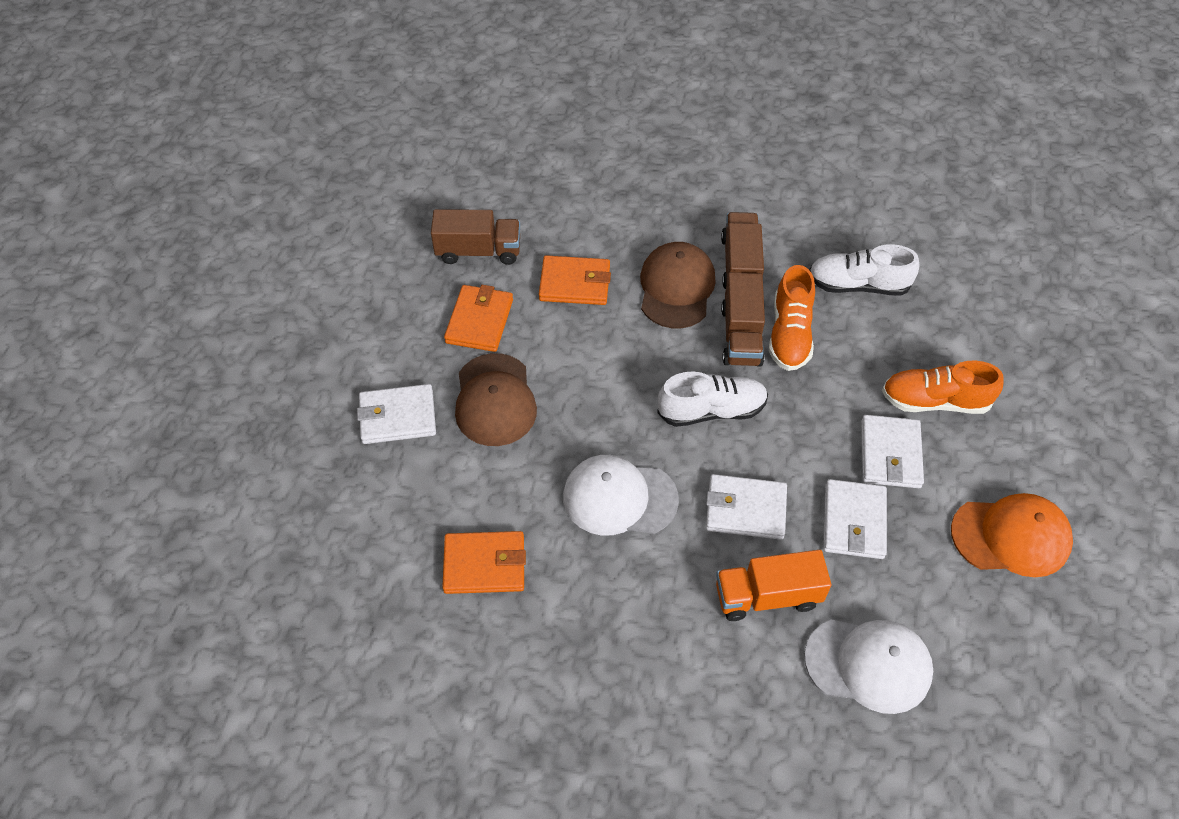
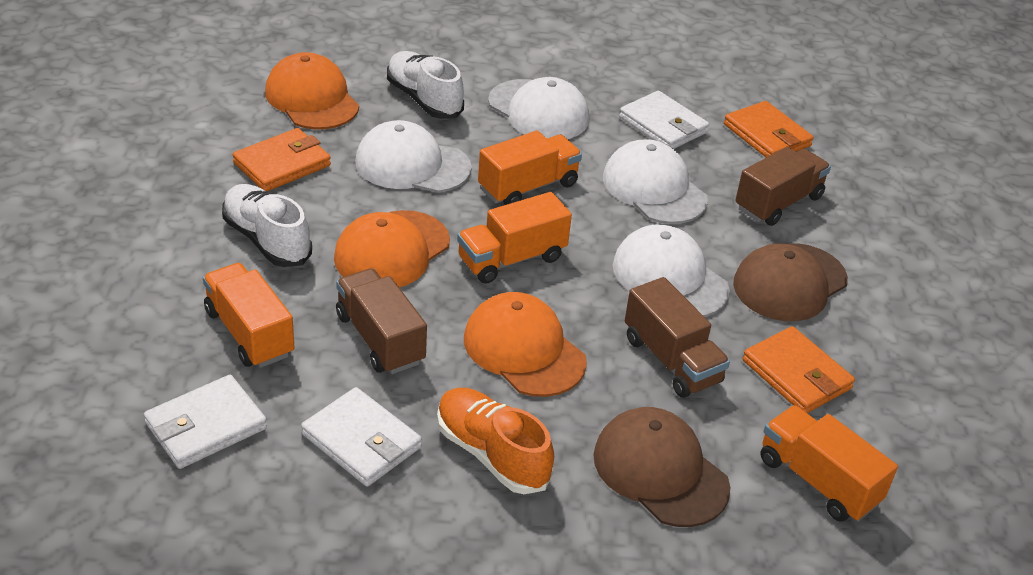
orange cap: 1 -> 3
orange shoe: 2 -> 1
orange truck: 1 -> 4
white cap: 2 -> 4
white wallet: 4 -> 3

